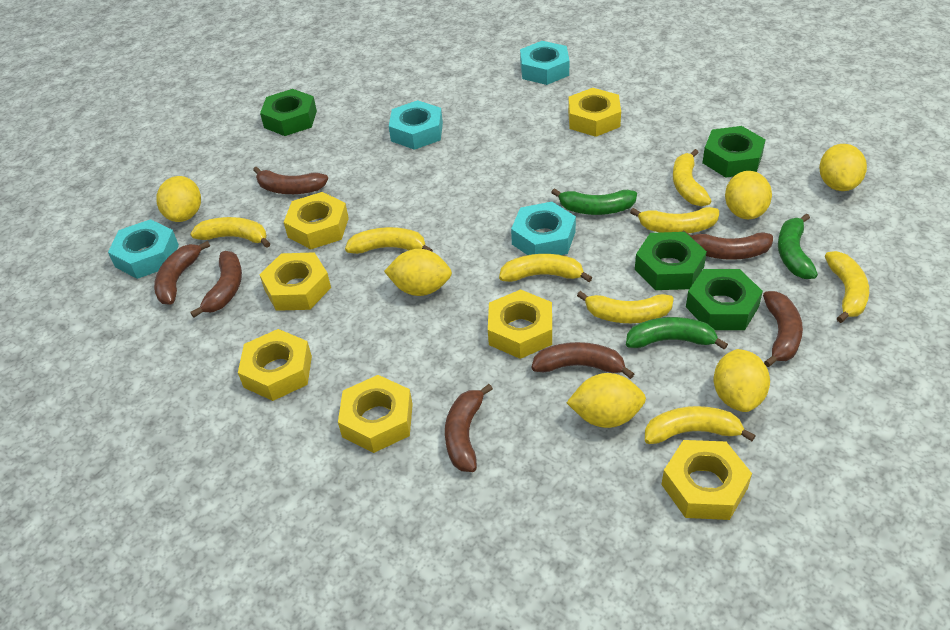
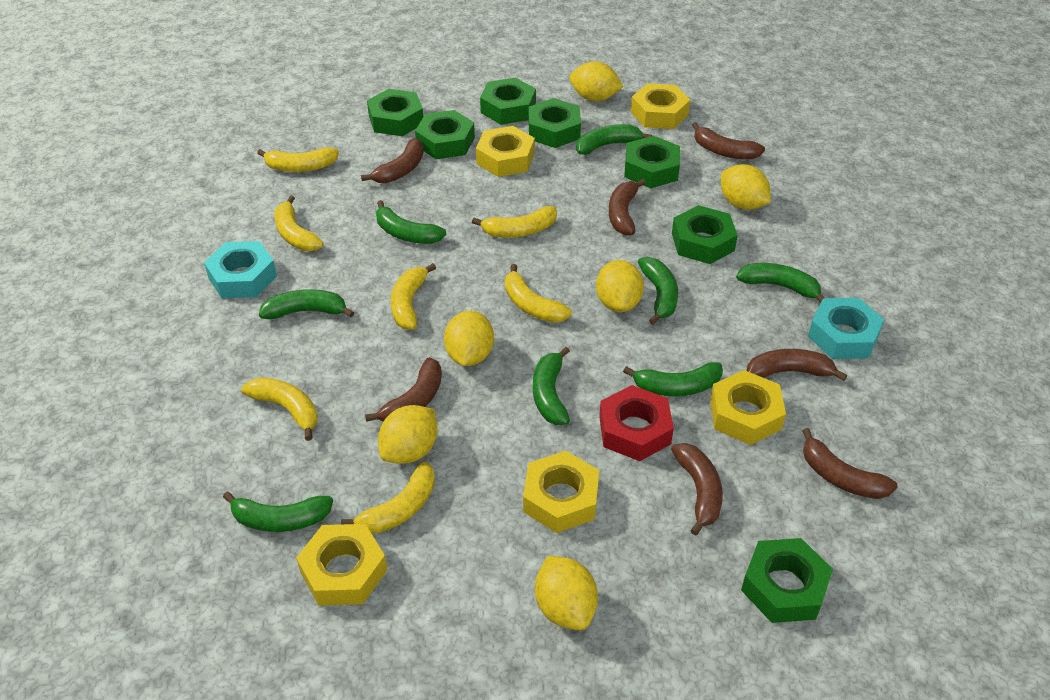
green banana: 3 -> 8
green nut: 4 -> 7
red nut: 0 -> 1
turquoise nut: 4 -> 2
yellow banana: 8 -> 7
yellow nut: 7 -> 5

